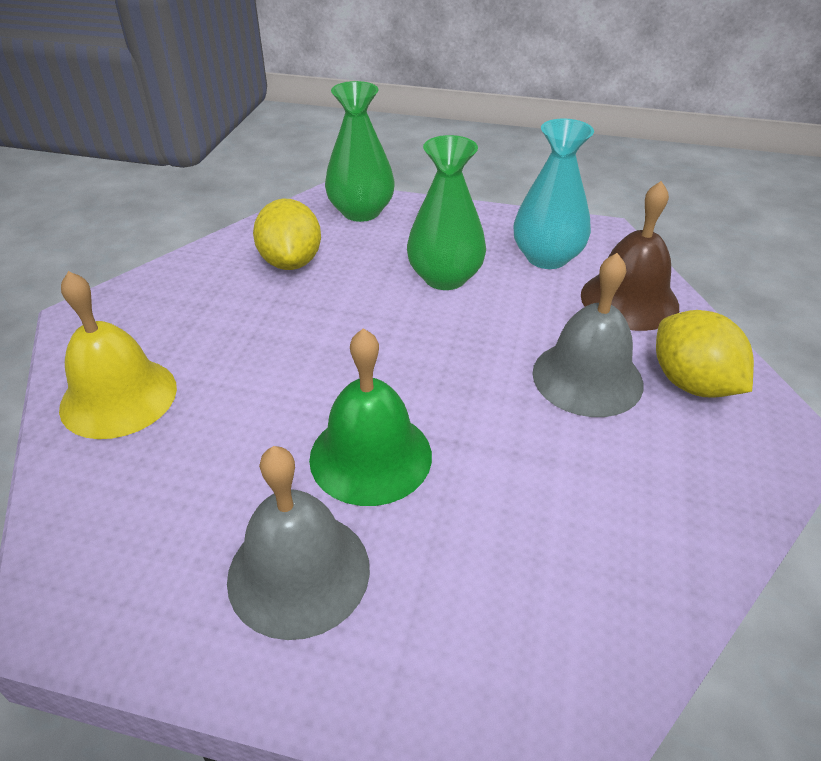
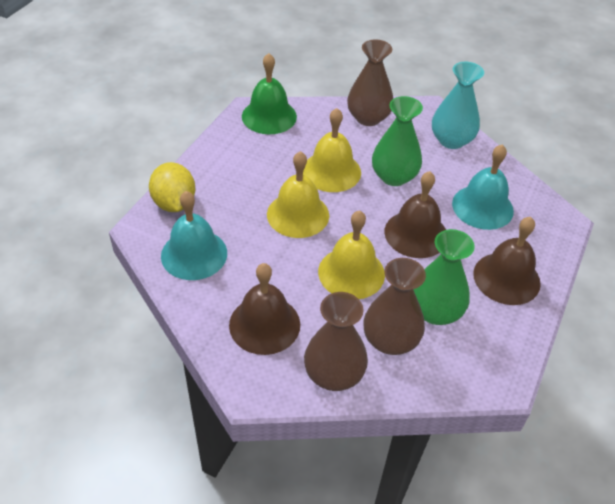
brown bell: 1 -> 3
brown vase: 0 -> 3
grey bell: 2 -> 0
turquoise bell: 0 -> 2
yellow bell: 1 -> 3
yellow lemon: 2 -> 1

